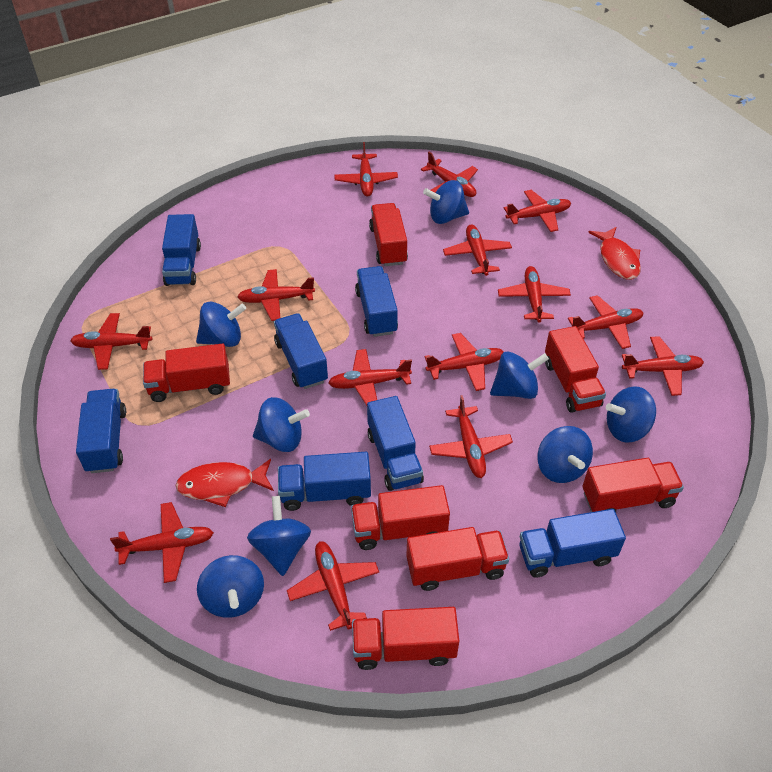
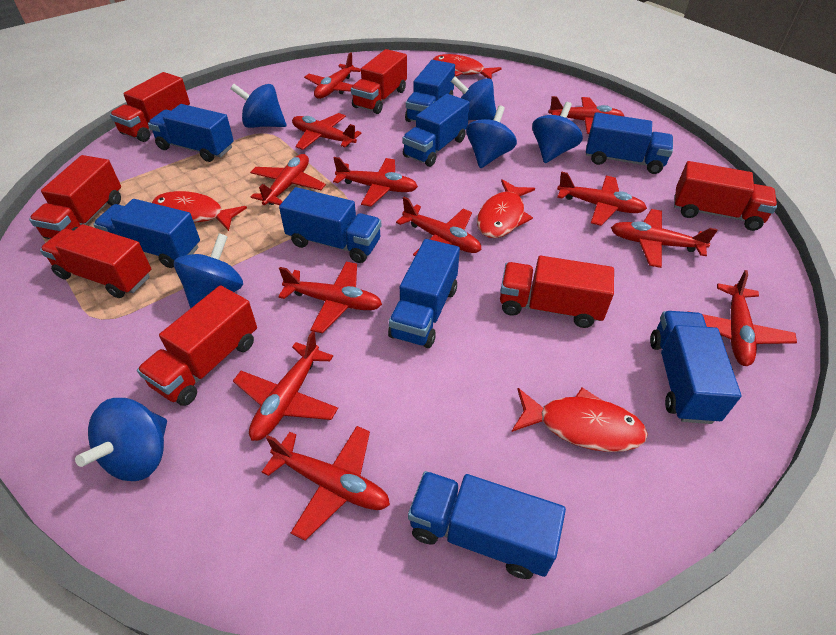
blue spinning top: 8 -> 6
blue truck: 7 -> 9
red fish: 2 -> 4
red plane: 14 -> 12

